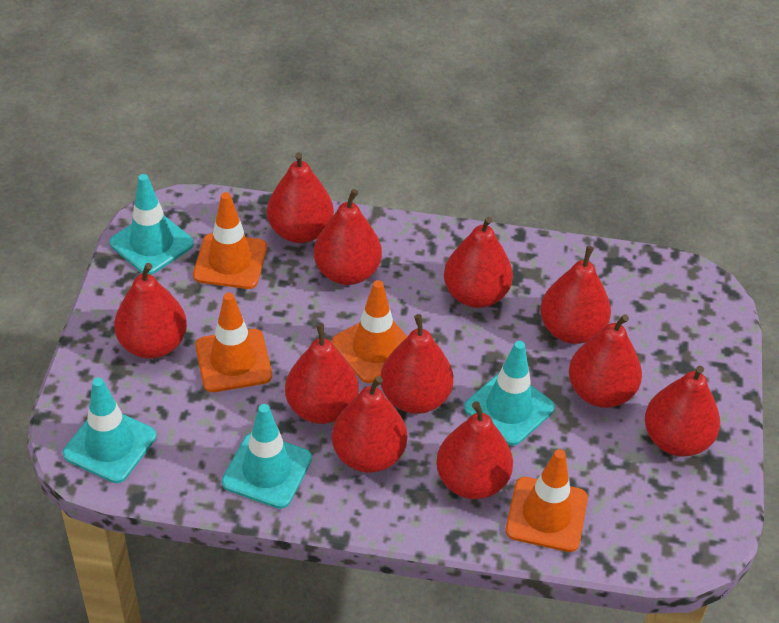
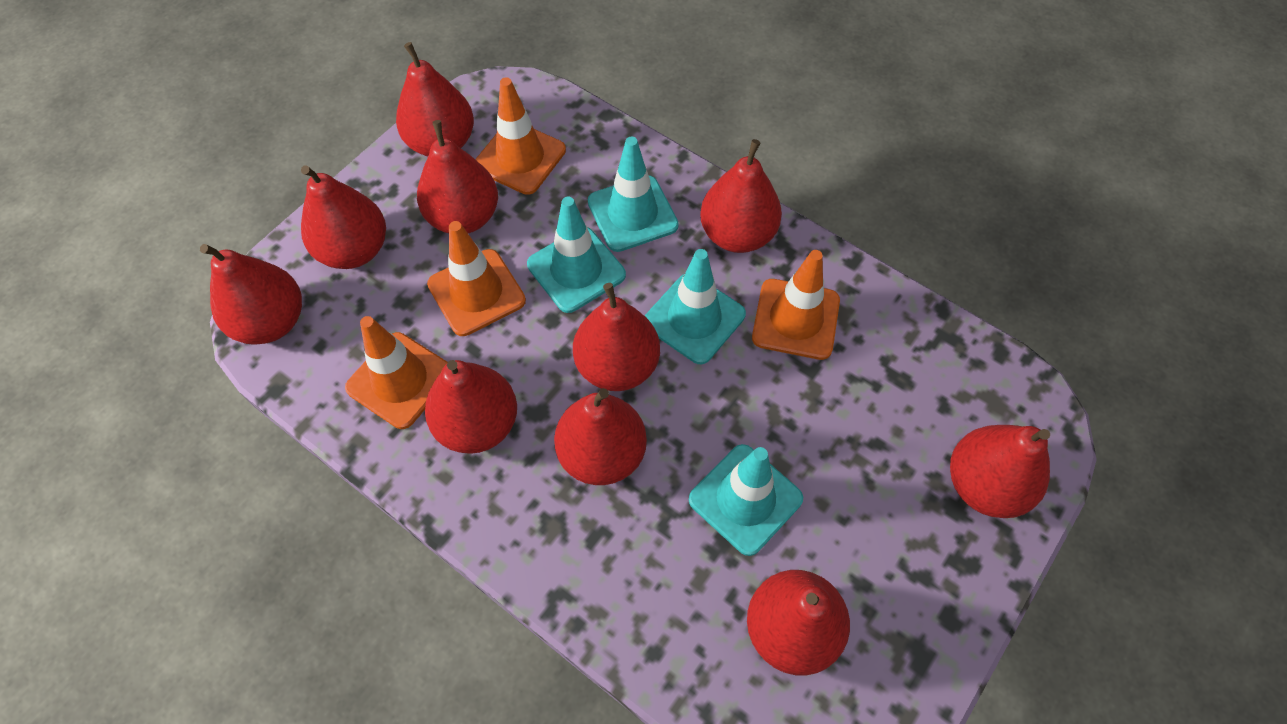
red pear: 11 -> 10

